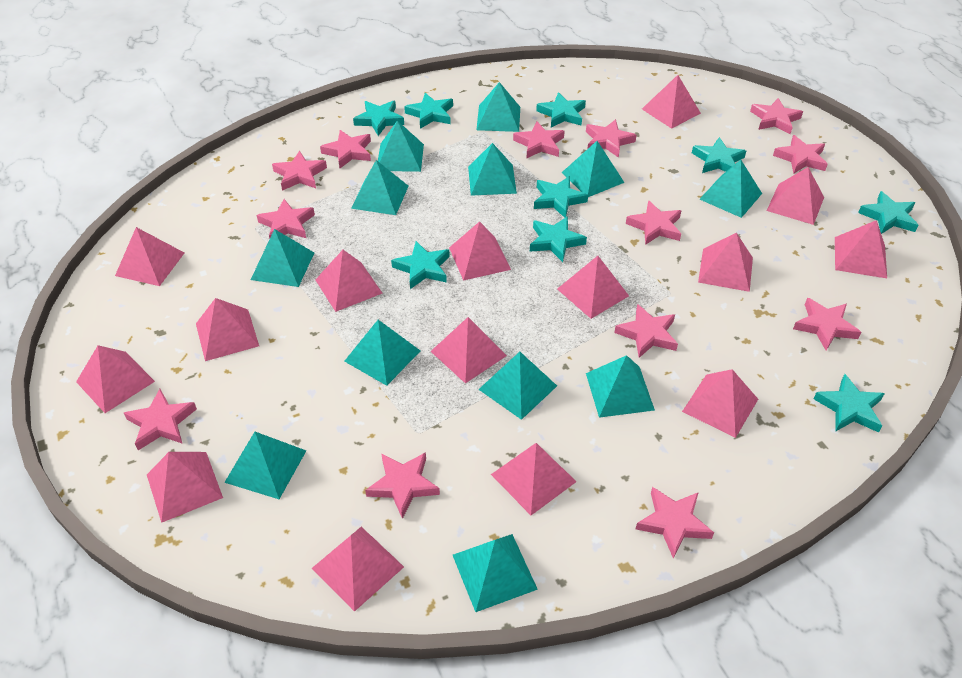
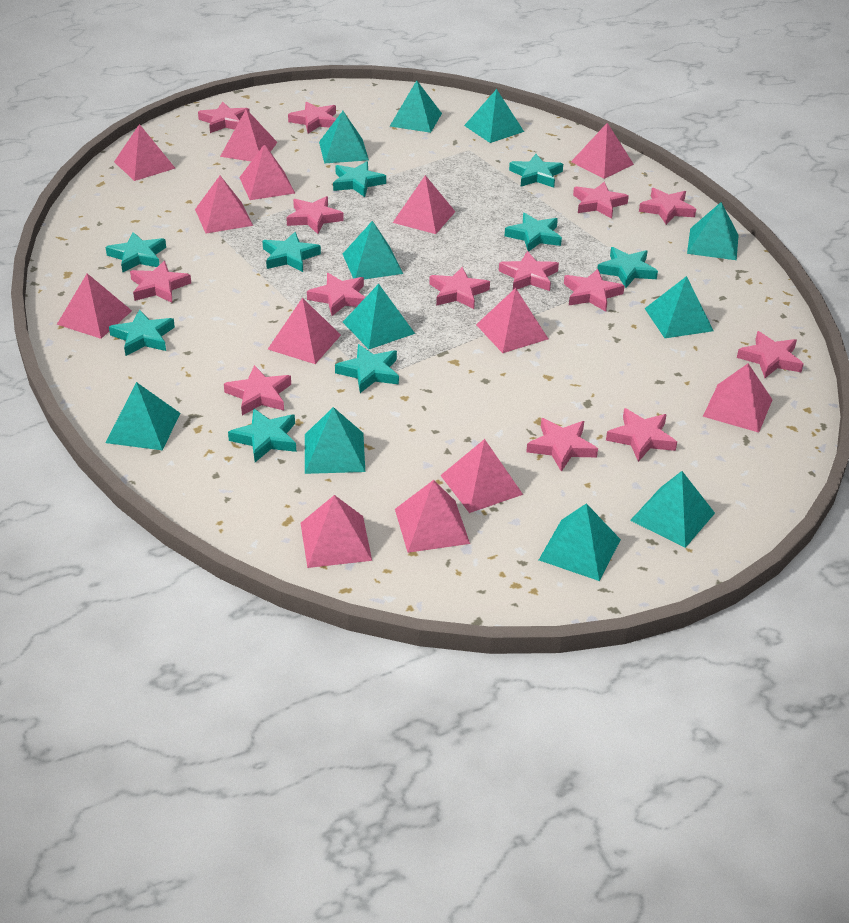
pink pyramid: 15 -> 13
pink star: 13 -> 14
turquoise pyramid: 12 -> 11

